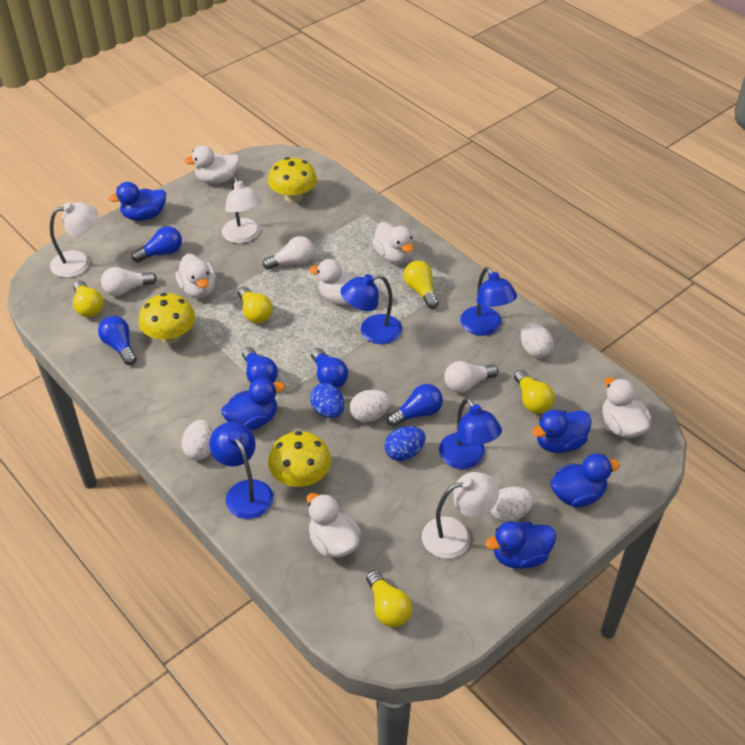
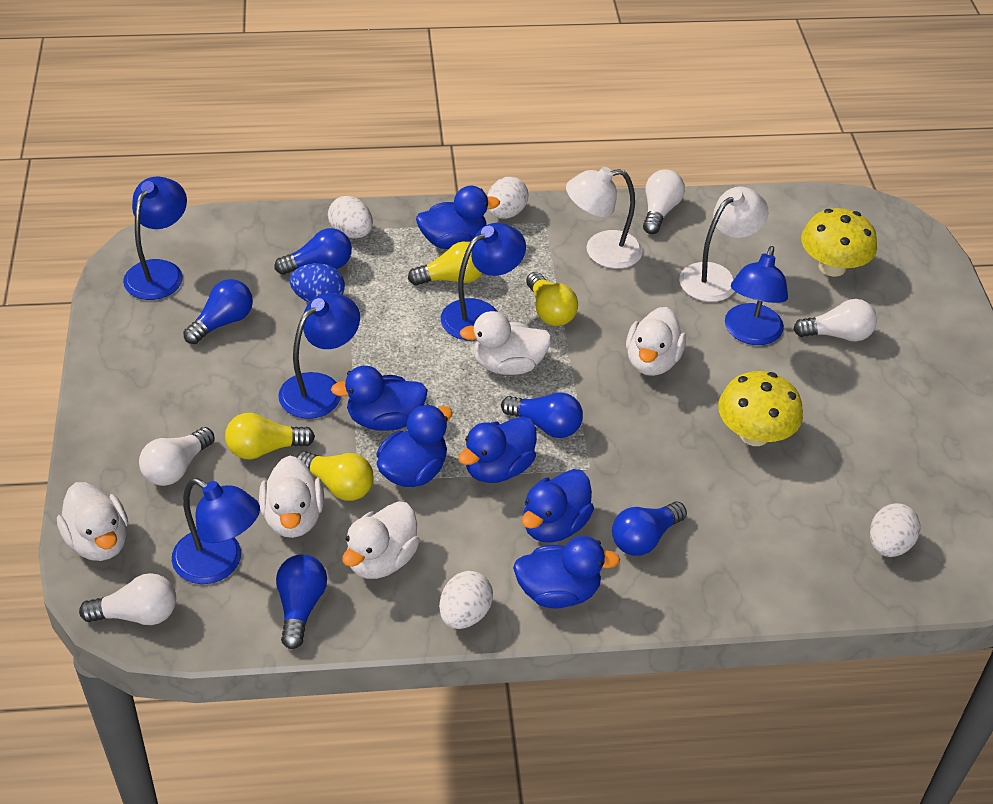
blue duck: 5 -> 6
blue egg: 2 -> 1
blue lamp: 4 -> 5
white duck: 6 -> 5
white lamp: 3 -> 2
white light bulb: 3 -> 4
yellow light bulb: 5 -> 4
yellow mushroom: 3 -> 2

